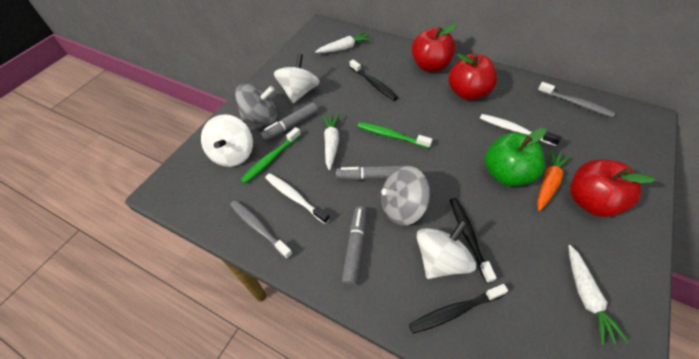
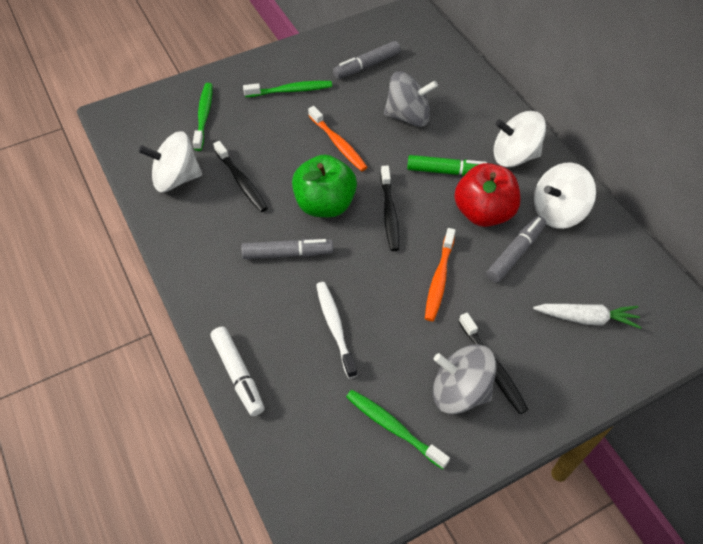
green marker: 0 -> 1
green toothbrush: 2 -> 3
grey toothbrush: 2 -> 0
orange carrot: 1 -> 0
orange toothbrush: 0 -> 2
red apple: 3 -> 1
white carrot: 3 -> 1
white marker: 0 -> 1
white toothbrush: 2 -> 1

